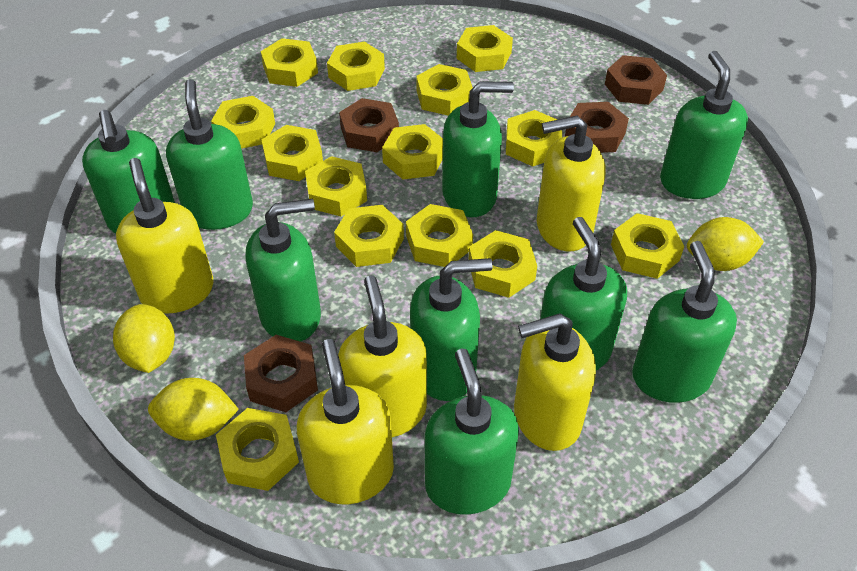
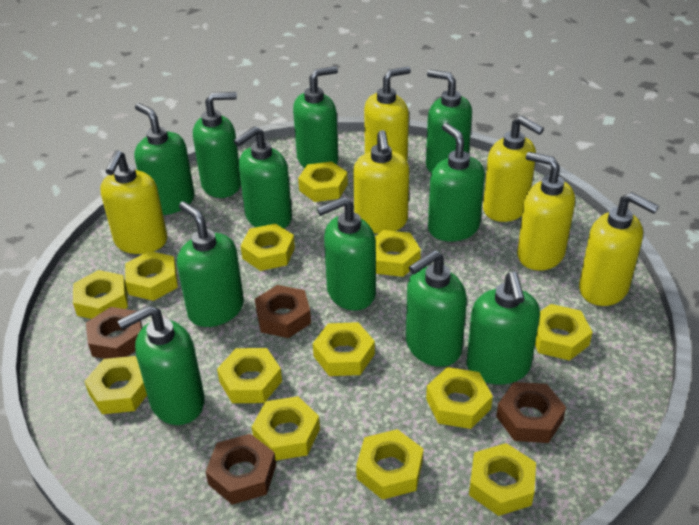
green soap dispenser: 9 -> 11
yellow lemon: 3 -> 0
yellow nut: 14 -> 13
yellow soap dispenser: 5 -> 6

